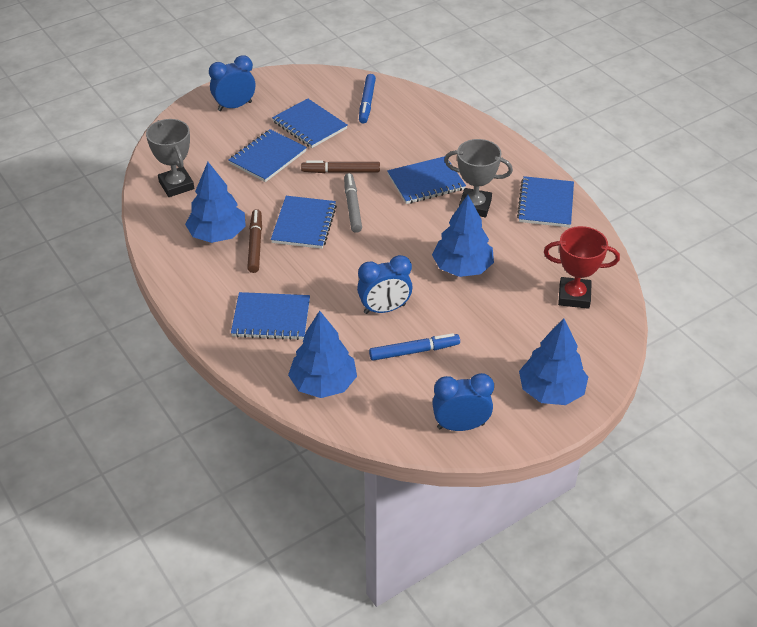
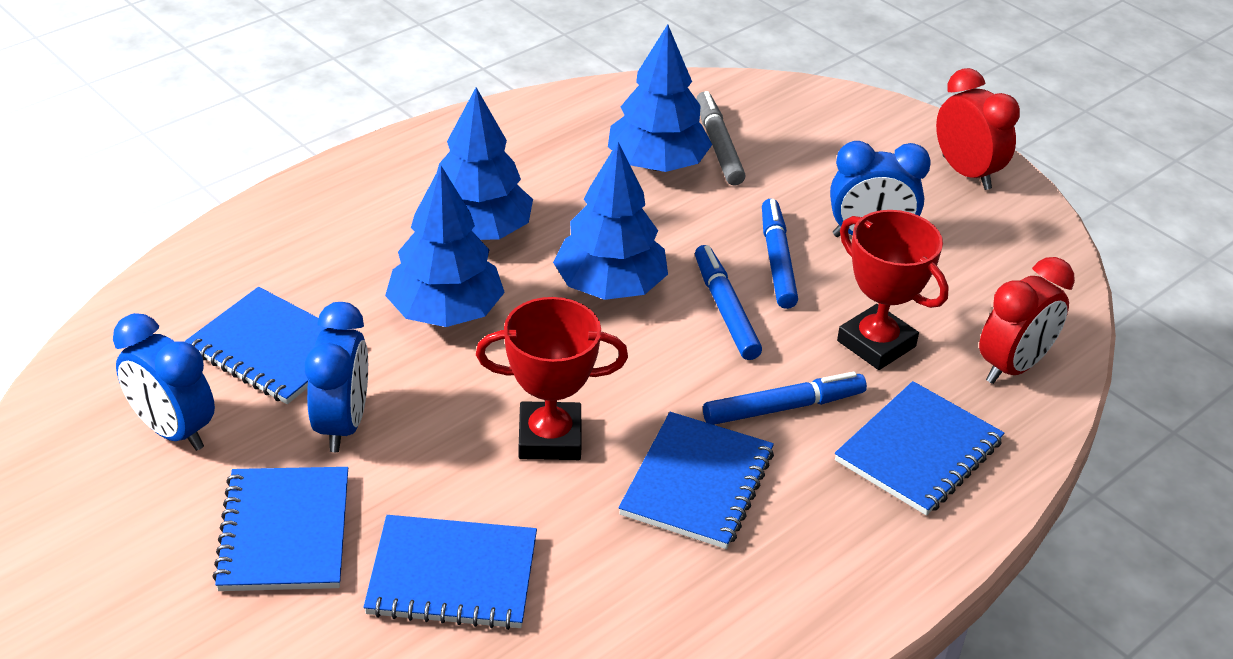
blue marker: 2 -> 3
blue notebook: 6 -> 5
brown marker: 2 -> 0
grey trophy: 2 -> 0
red clock: 0 -> 2
red trophy: 1 -> 2

